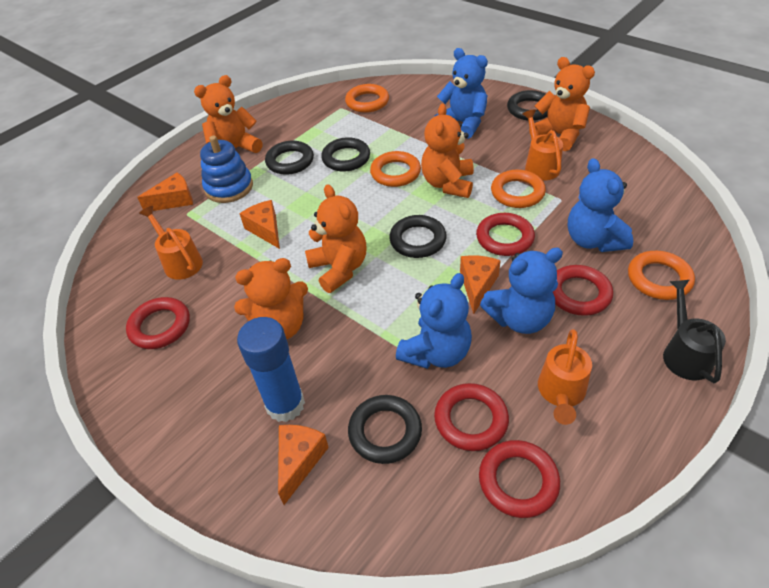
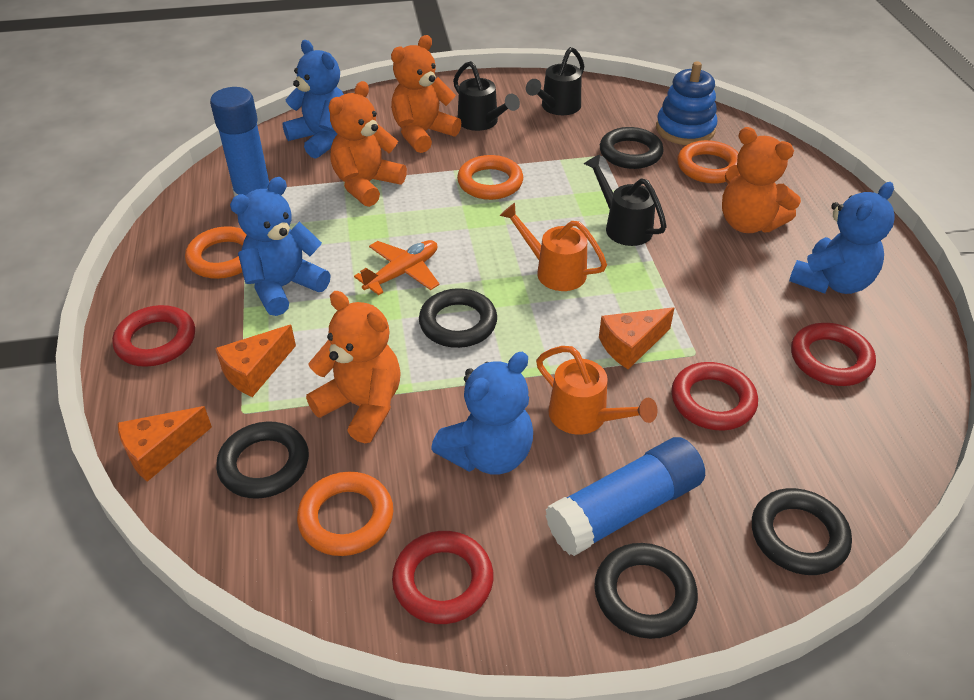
black watering can: 1 -> 3
blue glue stick: 1 -> 2
orange cheese: 4 -> 3
orange plane: 0 -> 1
orange teddy bear: 5 -> 4
orange watering can: 3 -> 2
red ring: 5 -> 4

